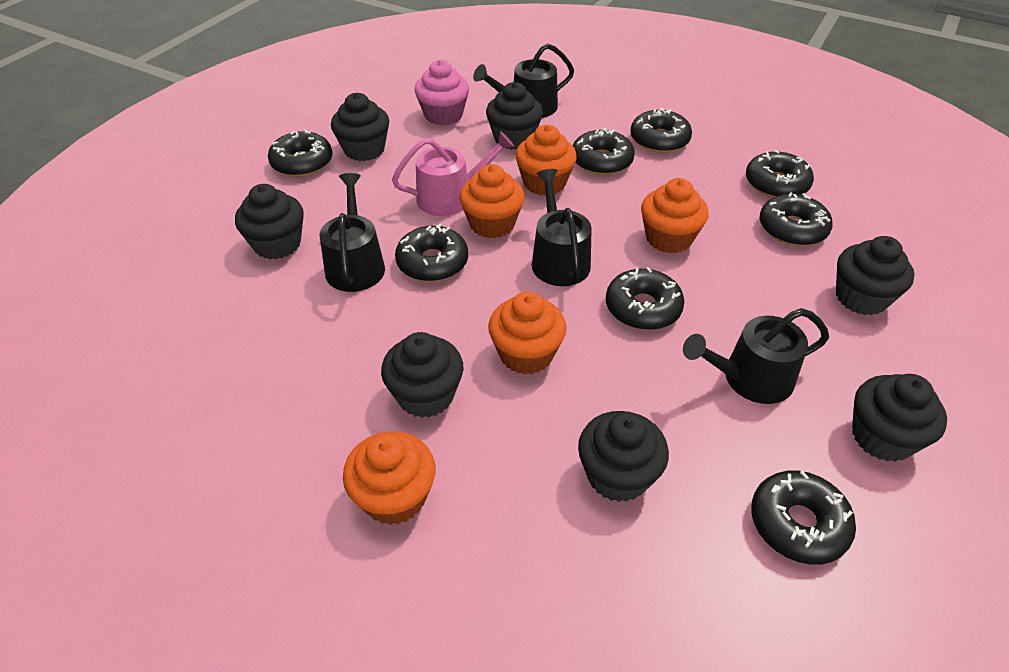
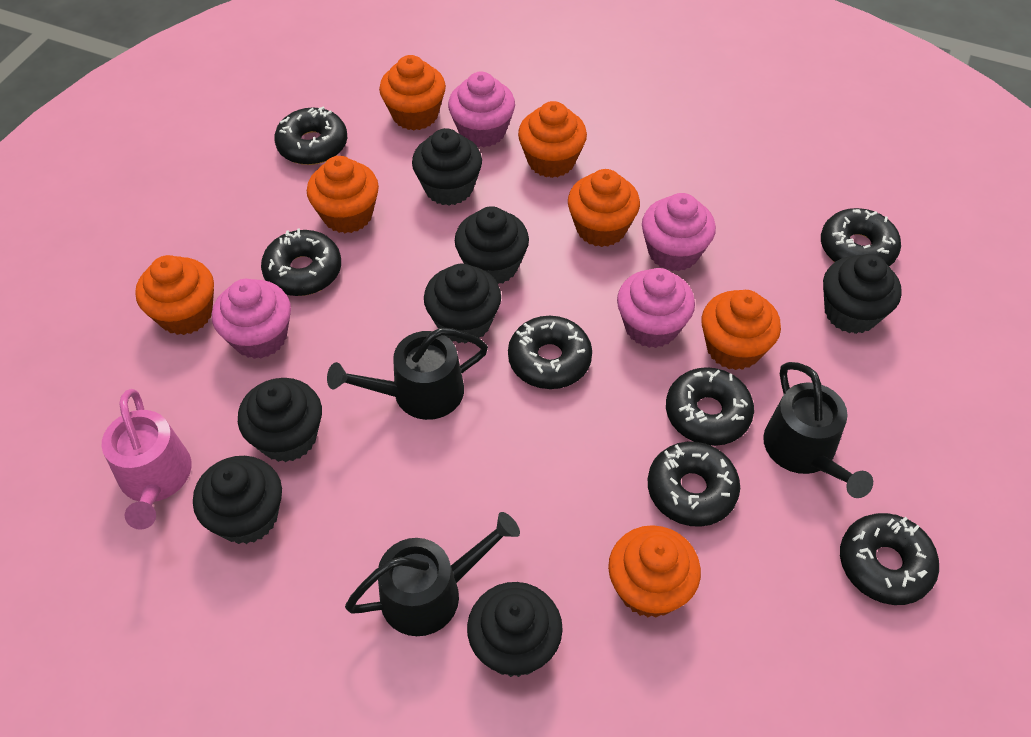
black donut: 8 -> 7
black watering can: 4 -> 3
orange cupcake: 5 -> 7
pink cupcake: 1 -> 4

